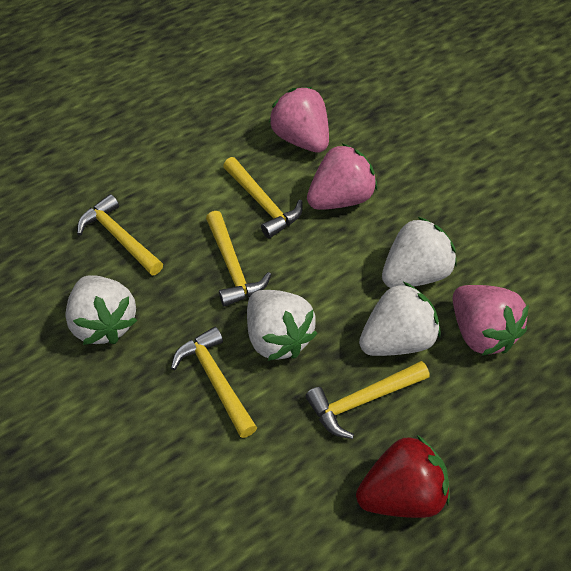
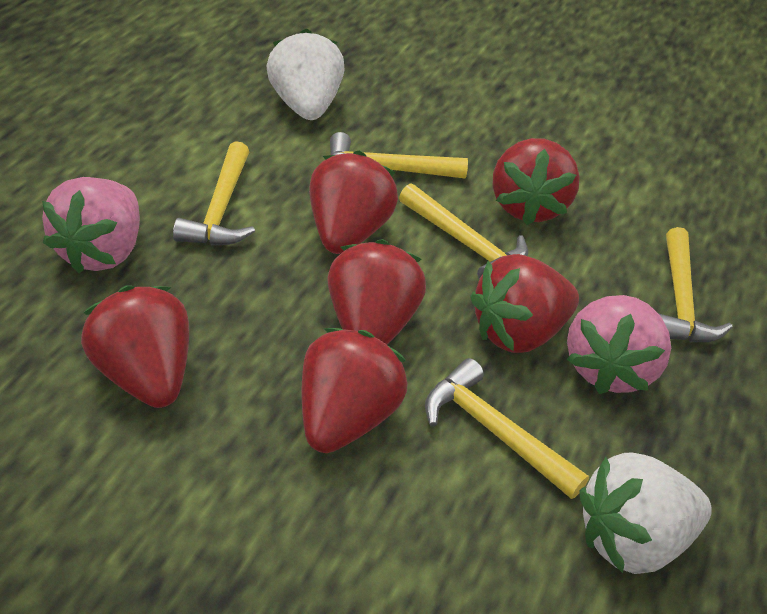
pink strawberry: 3 -> 2
red strawberry: 1 -> 6
white strawberry: 4 -> 2

